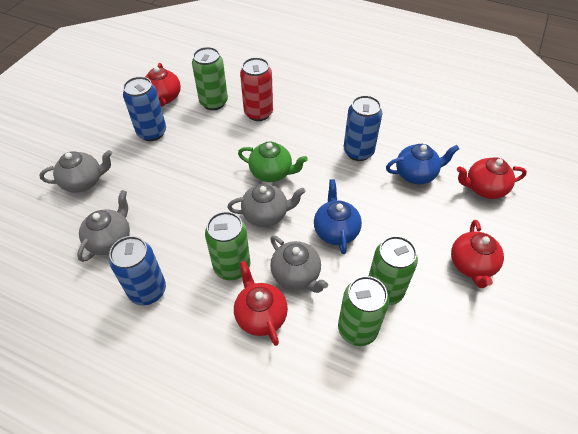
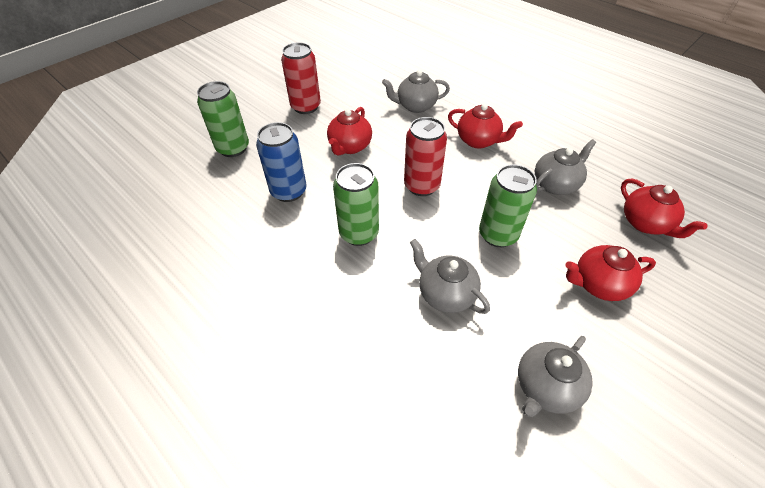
blue can: 3 -> 1
blue teapot: 2 -> 0
green can: 4 -> 3
green teapot: 1 -> 0
red can: 1 -> 2

